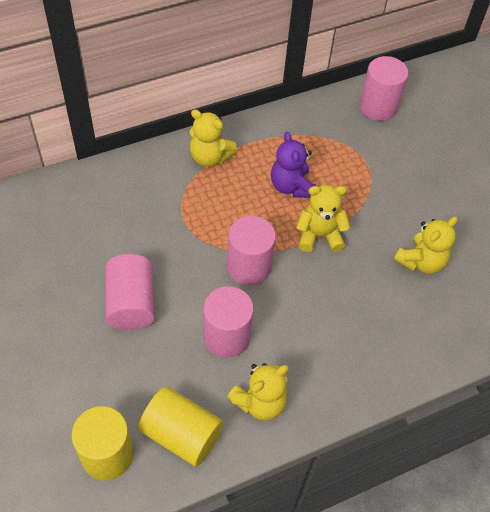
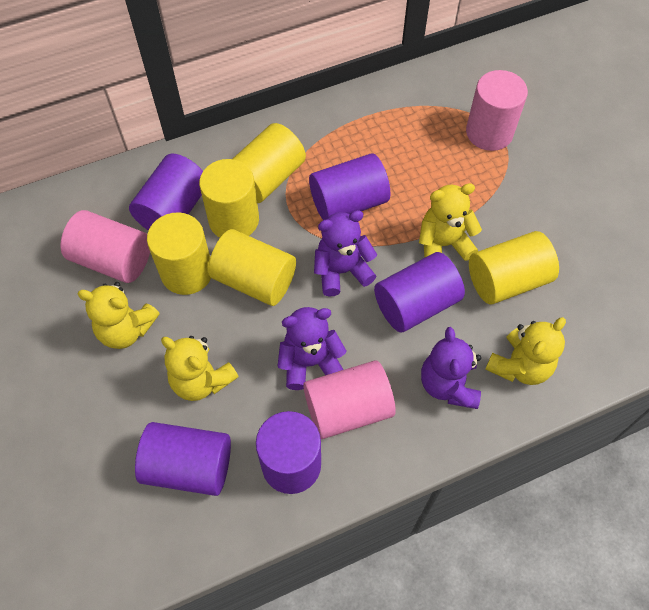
pink cylinder: 4 -> 3
purple cylinder: 0 -> 5
purple teddy bear: 1 -> 3
yellow cylinder: 2 -> 5

